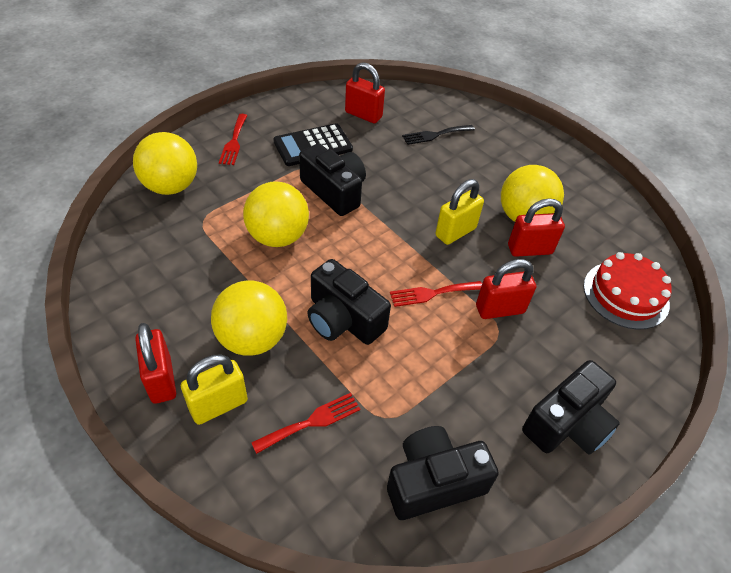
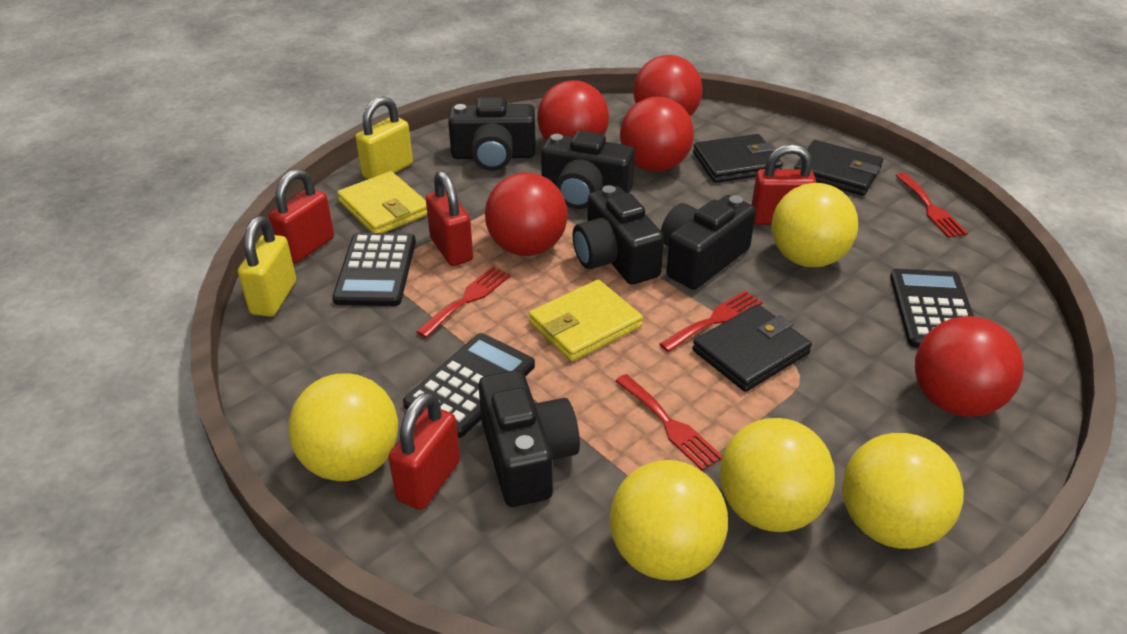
black calculator: 1 -> 3
black camera: 4 -> 5
black fork: 1 -> 0
black wallet: 0 -> 3
red ball: 0 -> 5
red cake: 1 -> 0
red fork: 3 -> 4
yellow ball: 4 -> 5
yellow wallet: 0 -> 2

